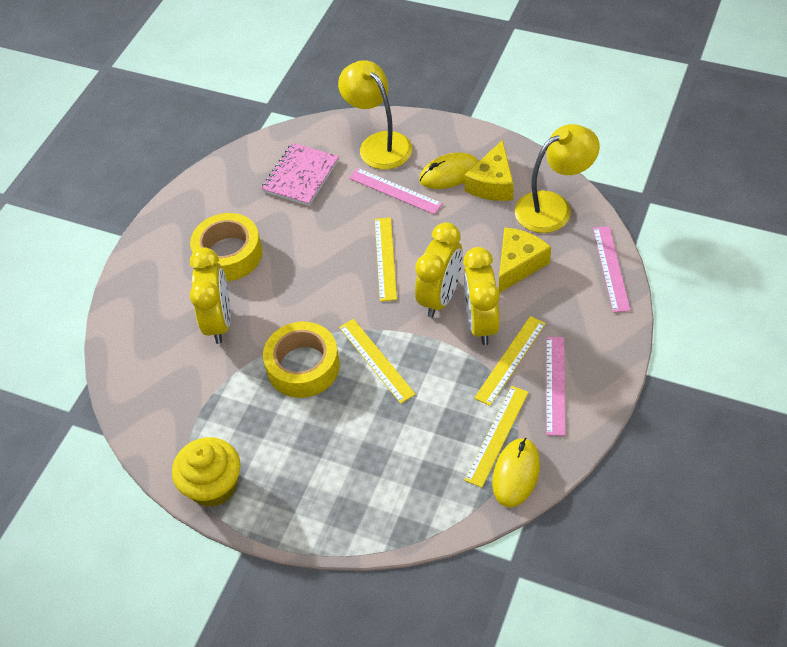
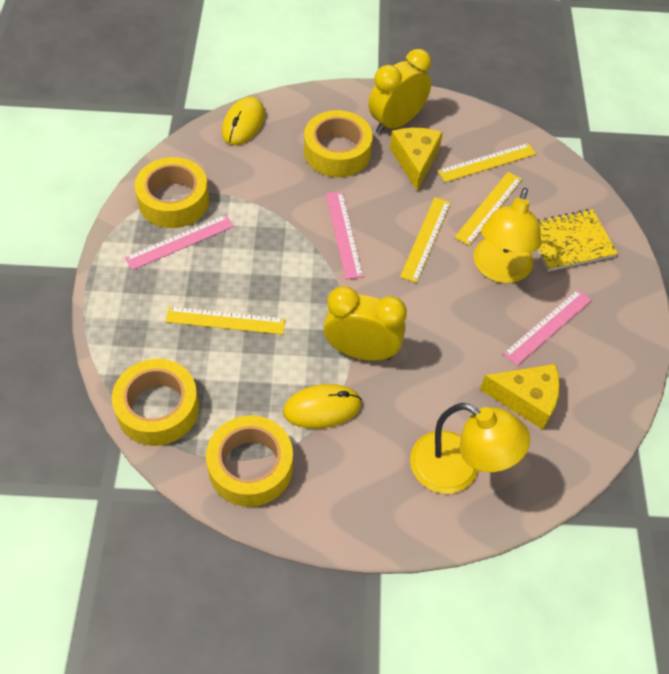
pink notebook: 1 -> 0
yellow clock: 3 -> 2
yellow cupcake: 1 -> 0
yellow notebook: 0 -> 1
yellow tape: 2 -> 4

